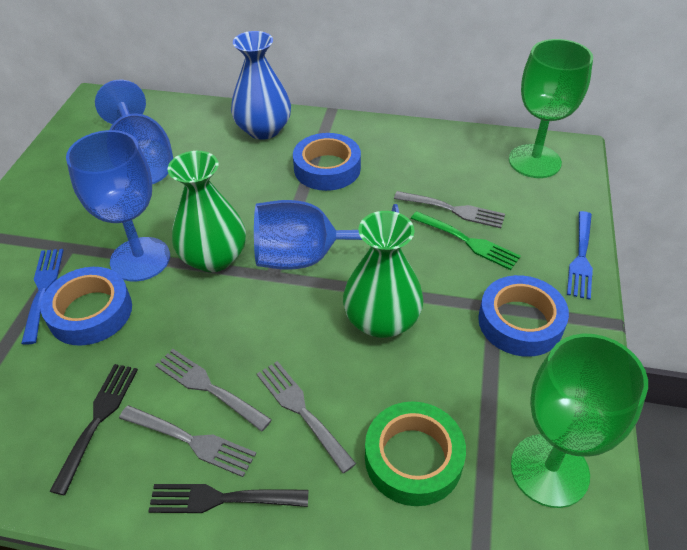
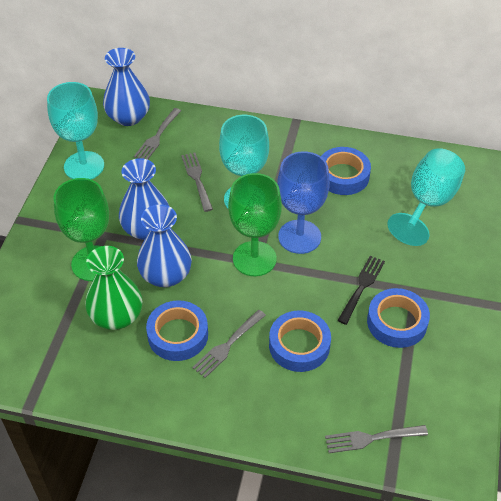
black fork: 2 -> 1
blue fork: 2 -> 0
blue goblet: 3 -> 1
blue tape: 3 -> 4
blue vase: 1 -> 3
green fork: 1 -> 0
green tape: 1 -> 0
green vase: 2 -> 1
turquoise goblet: 0 -> 3

